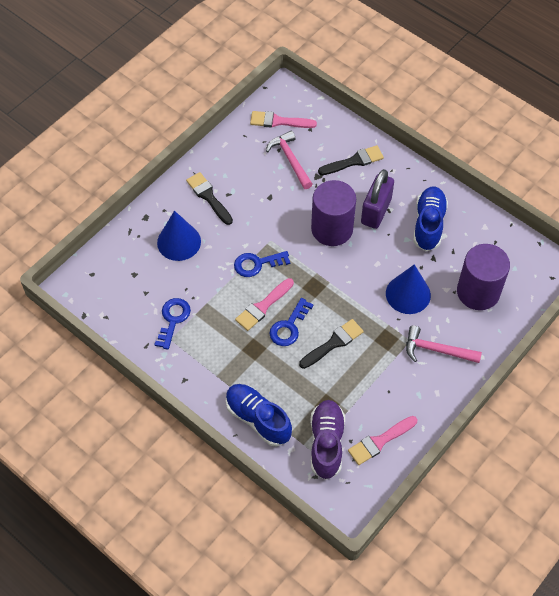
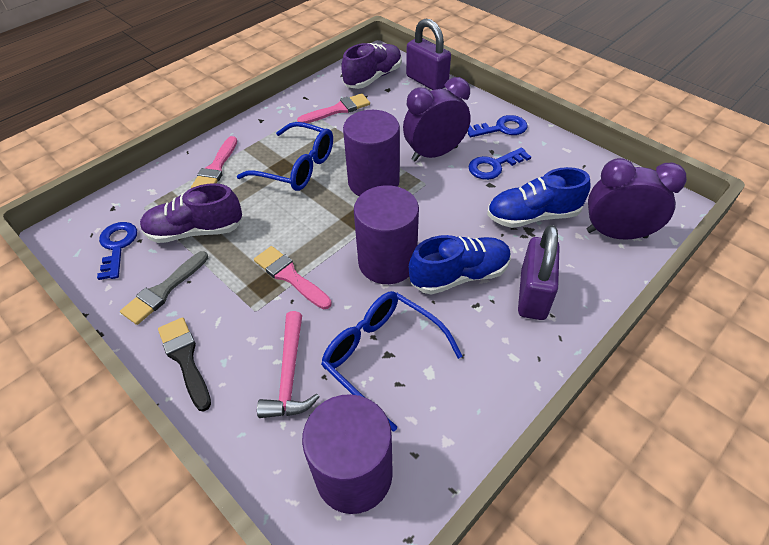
black brush: 3 -> 1
blue cone: 2 -> 0
blue glasses: 0 -> 2
grey brush: 0 -> 1
pink hammer: 2 -> 1
purple clock: 0 -> 2
purple cylinder: 2 -> 3
purple padlock: 1 -> 2
purple shoe: 1 -> 2

